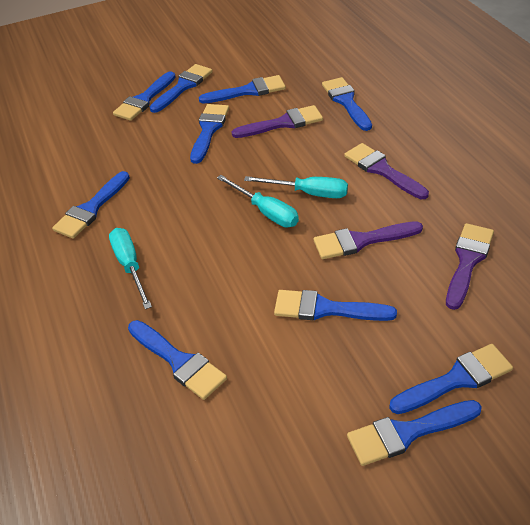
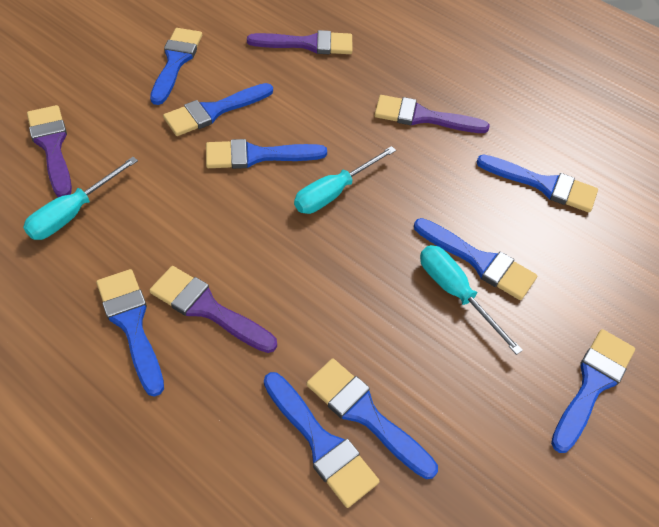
blue brush: 10 -> 9

